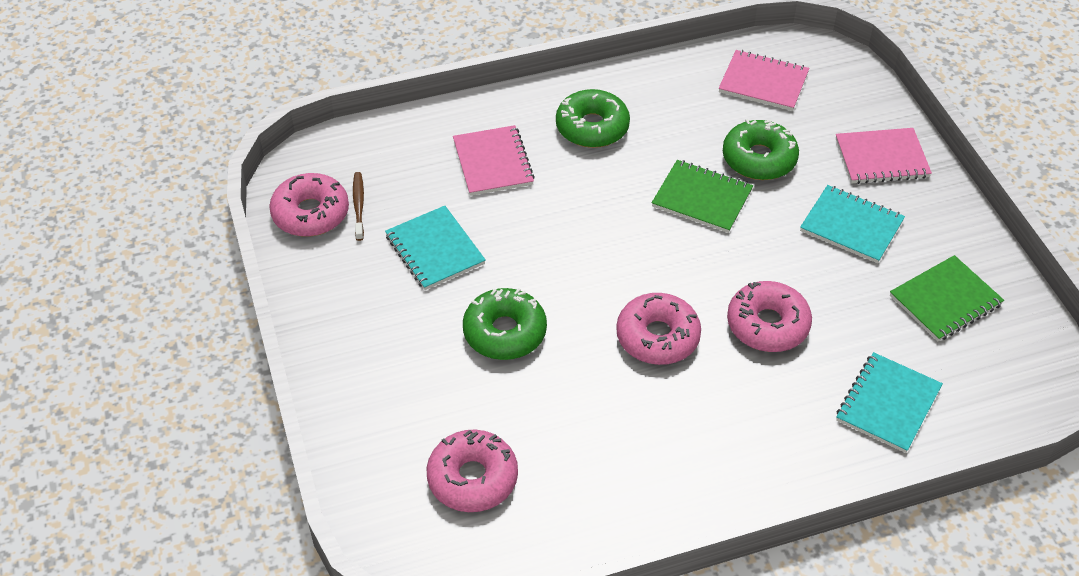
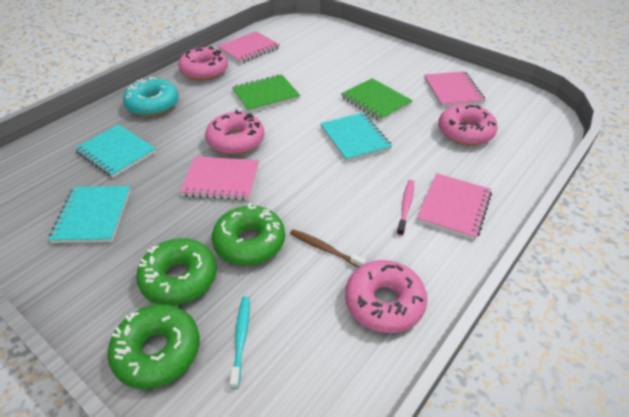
pink notebook: 3 -> 4
pink toothbrush: 0 -> 1
turquoise donut: 0 -> 1
turquoise toothbrush: 0 -> 1

